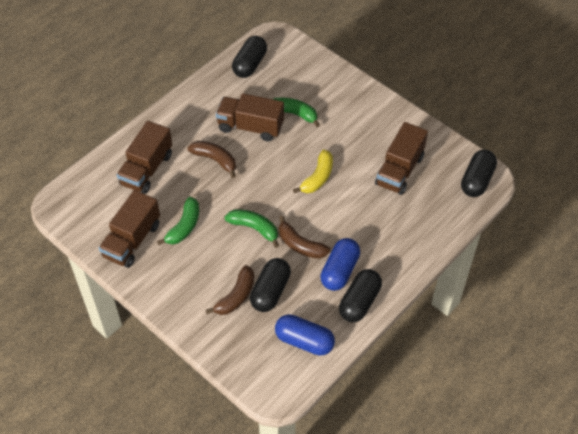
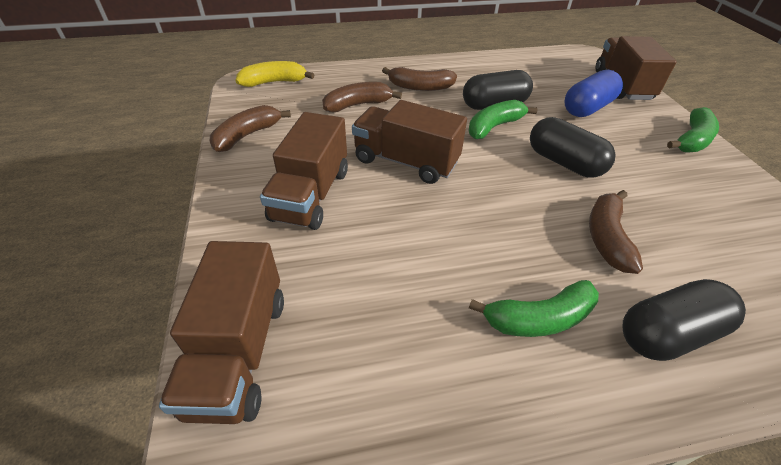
black capsule: 4 -> 3
blue capsule: 2 -> 1
brown banana: 3 -> 4

